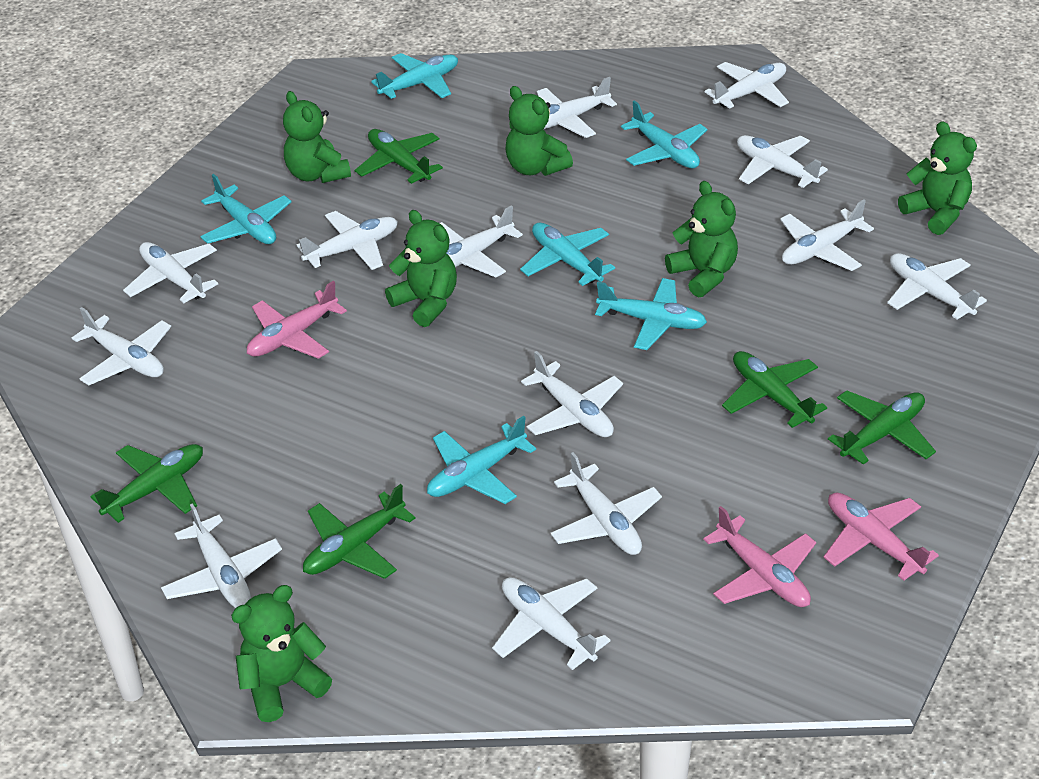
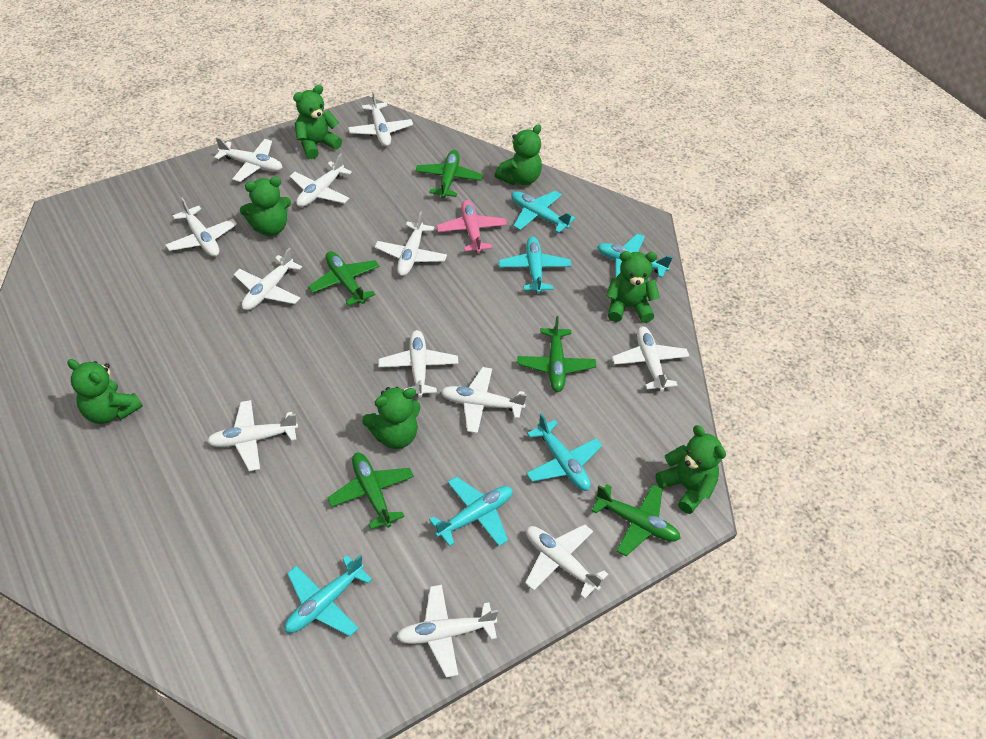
green teddy bear: 6 -> 7
pink plane: 3 -> 1
white plane: 13 -> 12

